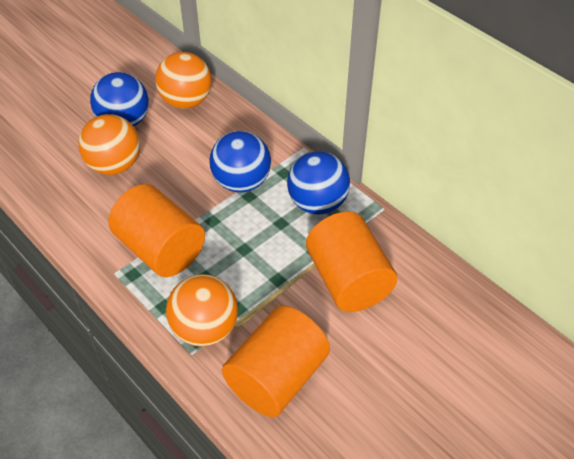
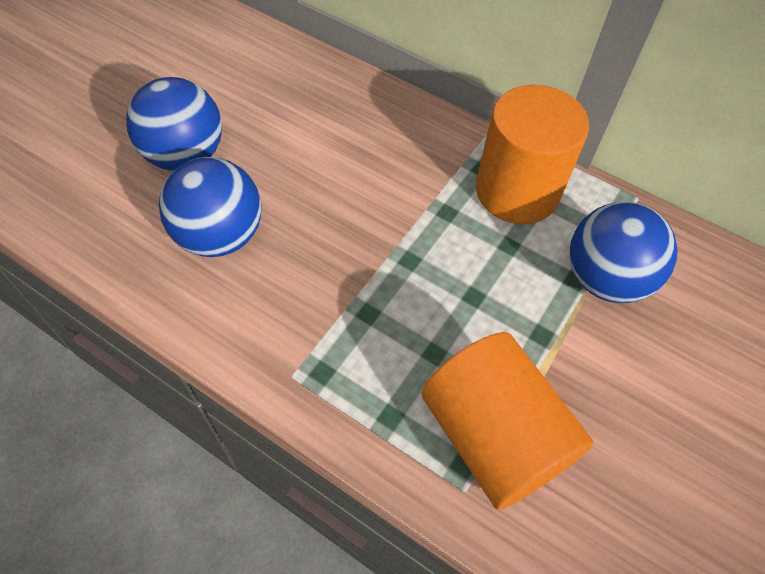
orange ball: 3 -> 0
orange cylinder: 3 -> 2

